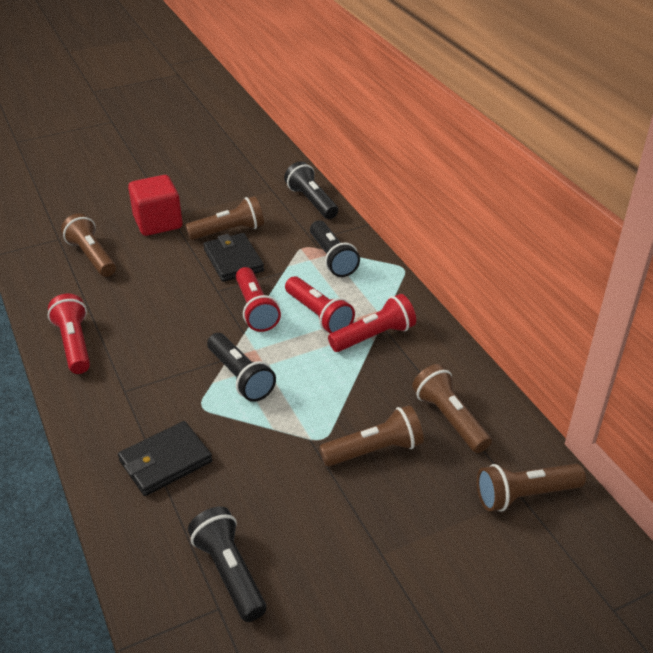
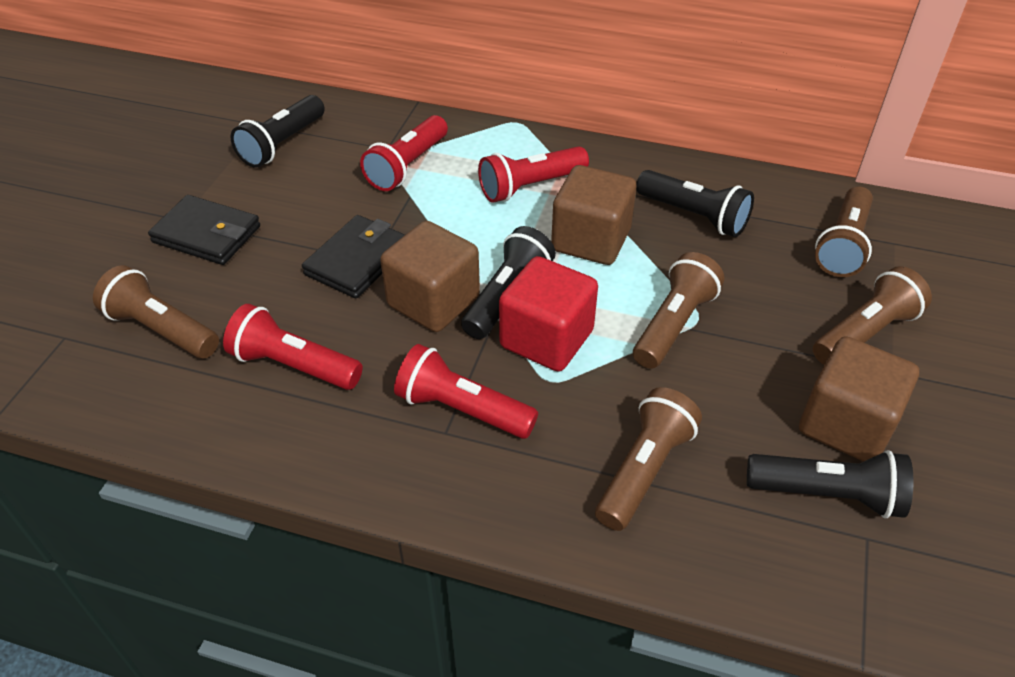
brown cube: 0 -> 3

